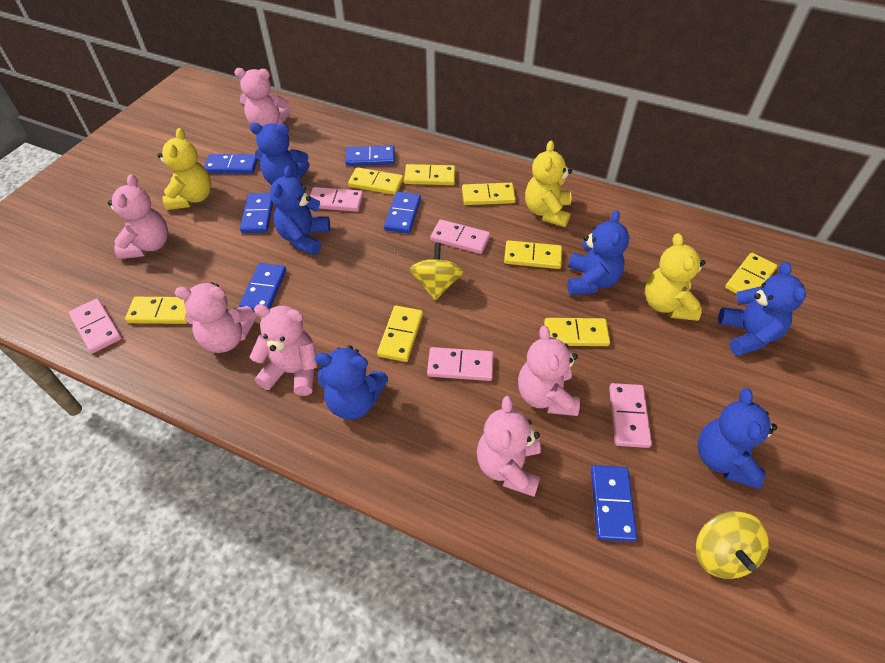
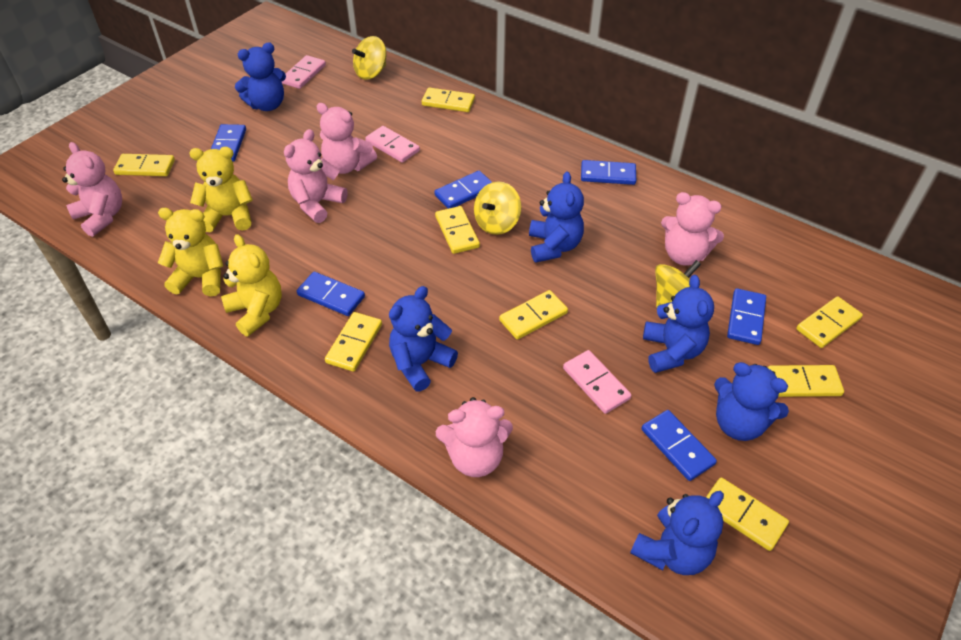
pink domino: 5 -> 3
pink teddy bear: 6 -> 5
yellow spinning top: 2 -> 3

